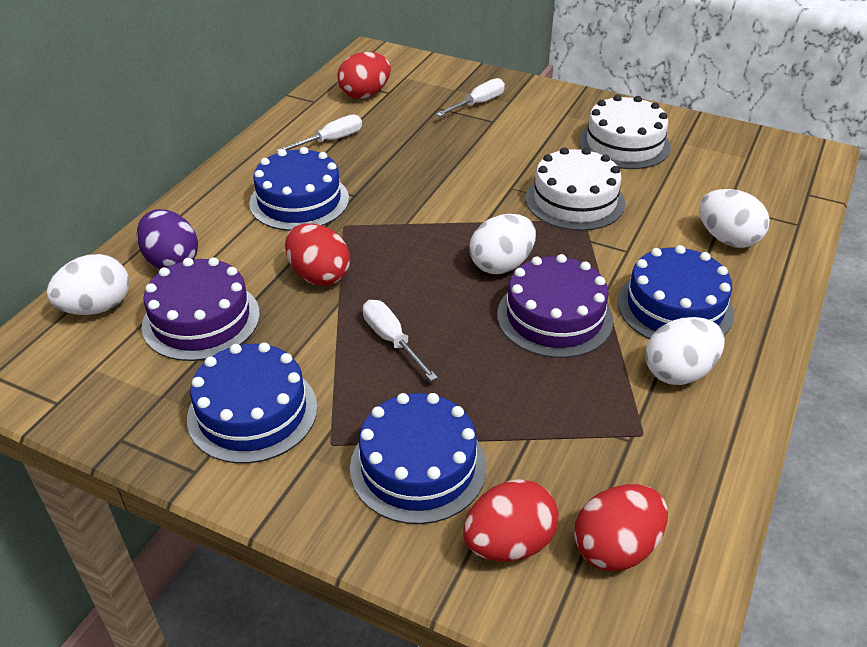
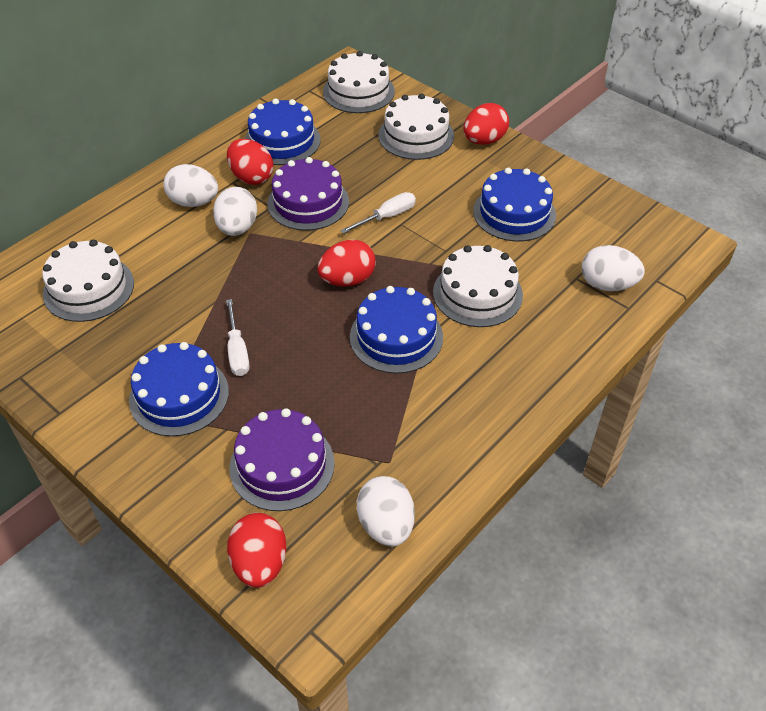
purple egg: 1 -> 0
white cake: 2 -> 4
white screwdriver: 3 -> 2

